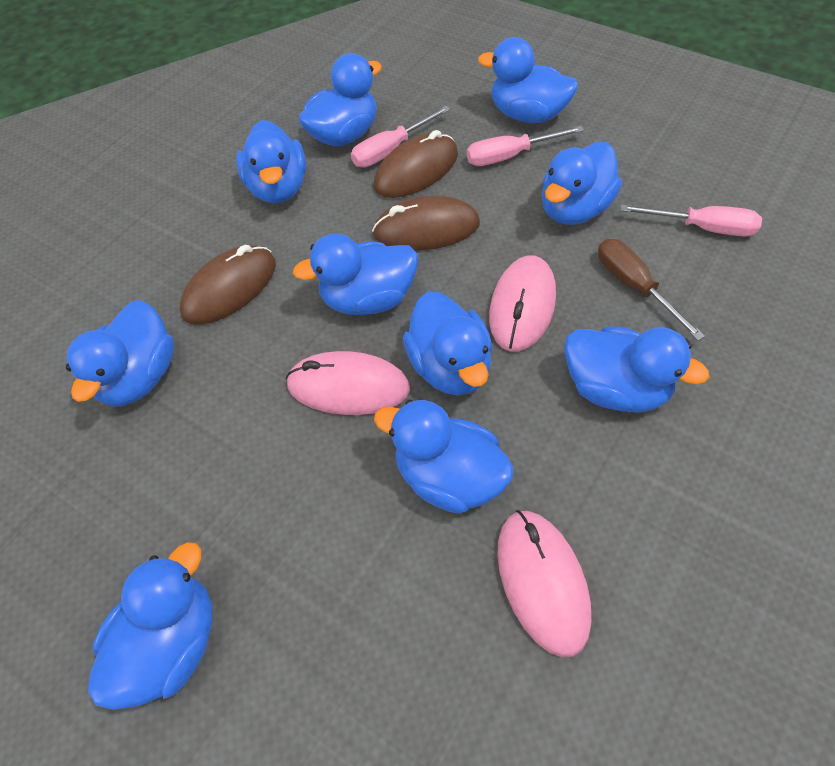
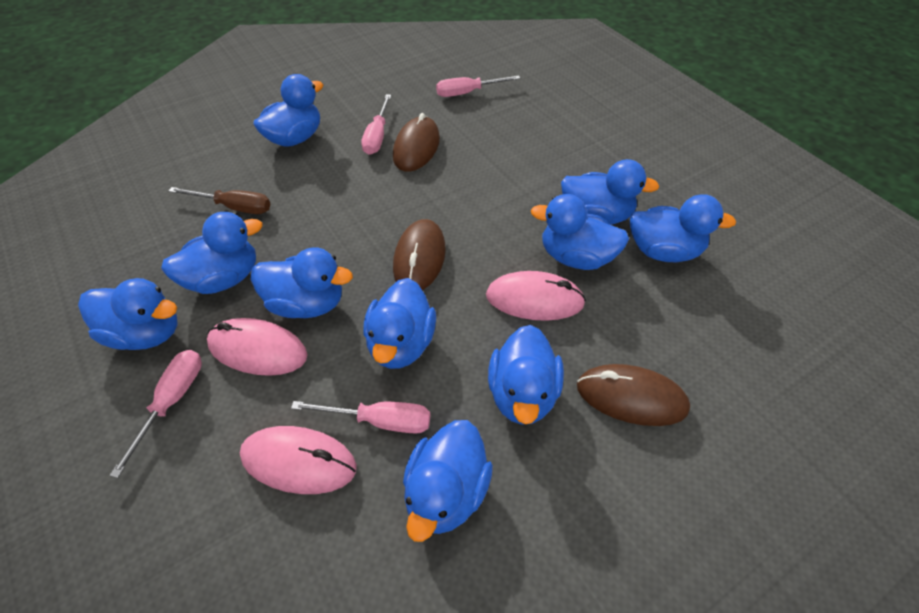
pink screwdriver: 3 -> 4

